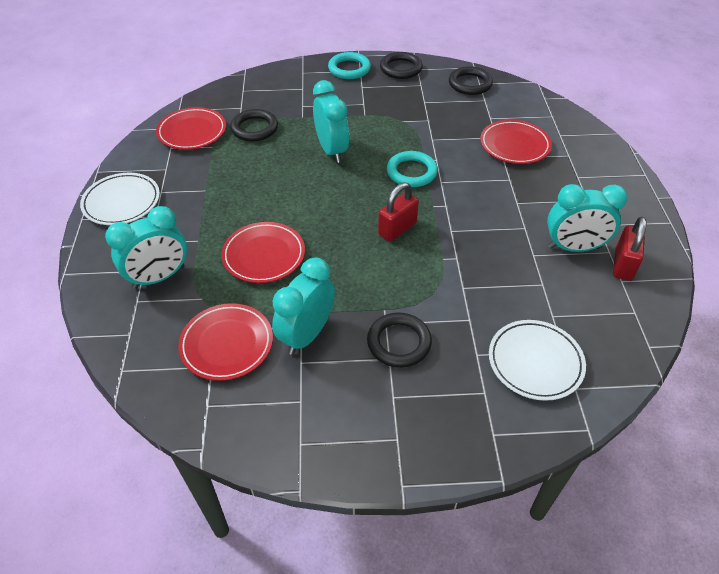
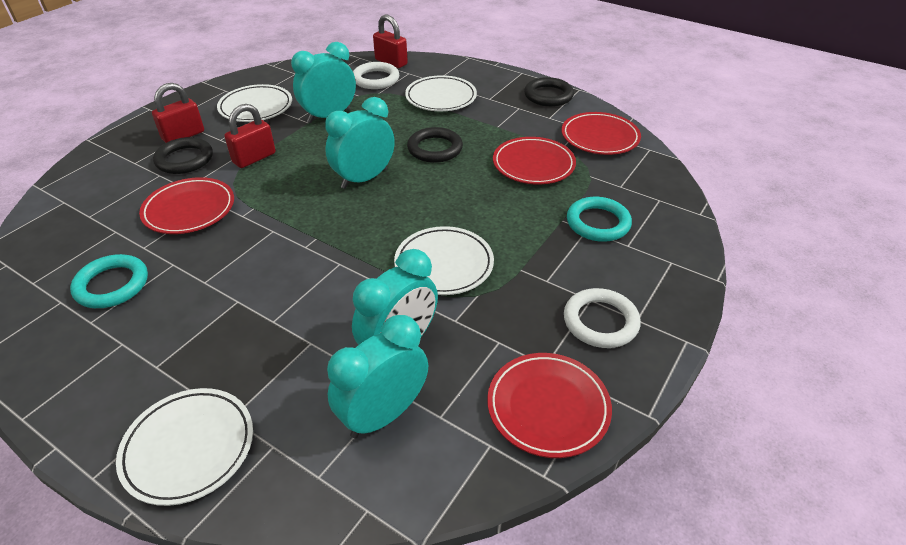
black ring: 4 -> 3
red padlock: 2 -> 3
white plate: 2 -> 4
white ring: 0 -> 2

